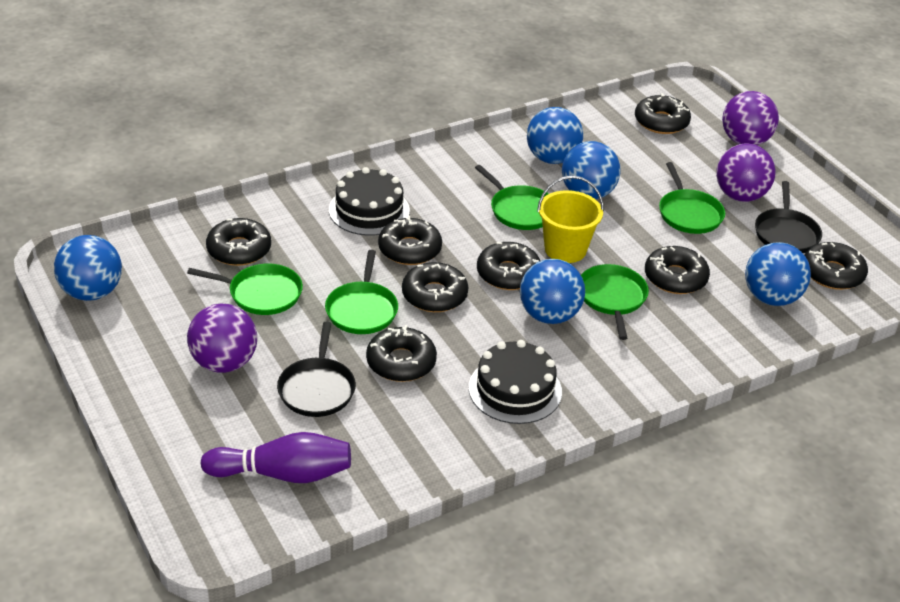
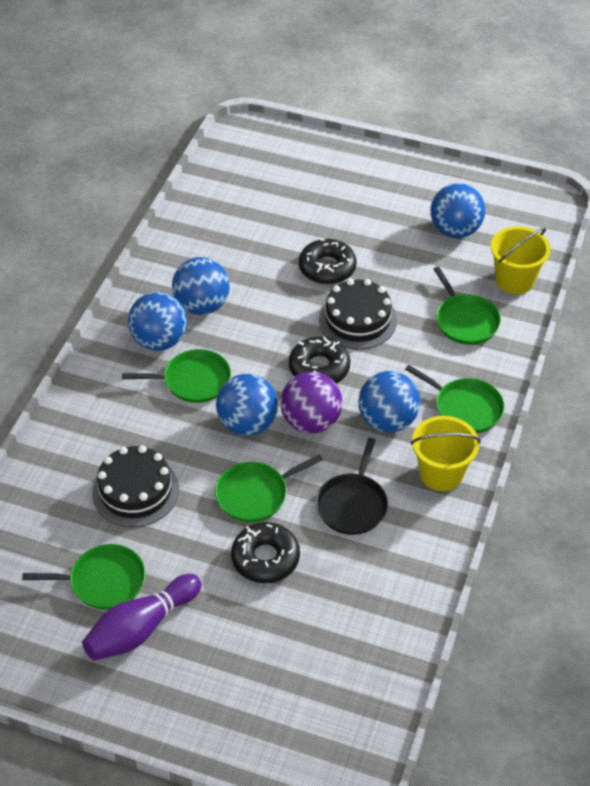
black donut: 8 -> 3
black pan: 2 -> 1
purple ball: 3 -> 1
yellow bucket: 1 -> 2

